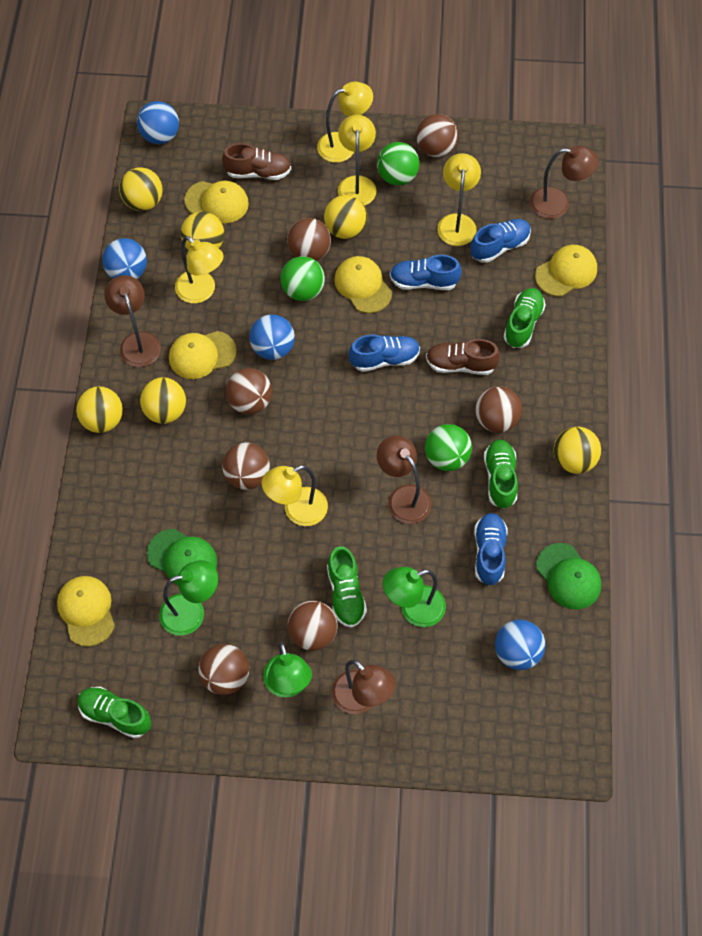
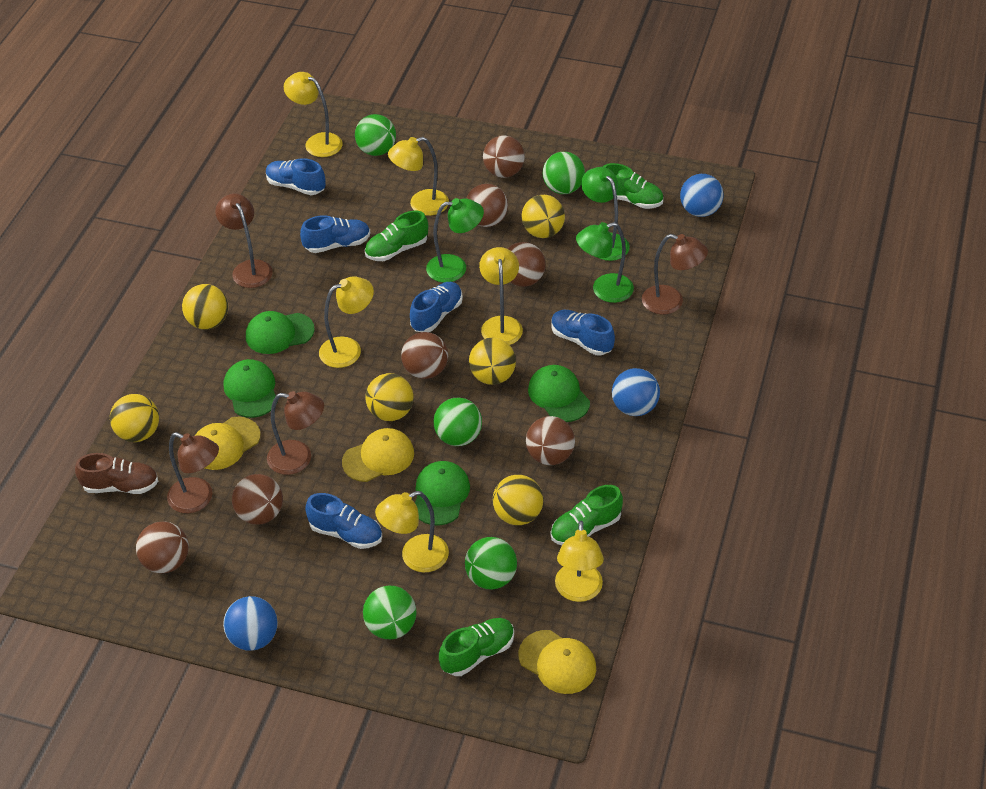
blue ball: 4 -> 3
blue shoe: 4 -> 5
brown shoe: 2 -> 1
green ball: 3 -> 5
green cap: 2 -> 4
yellow cap: 5 -> 3
yellow lamp: 5 -> 6

